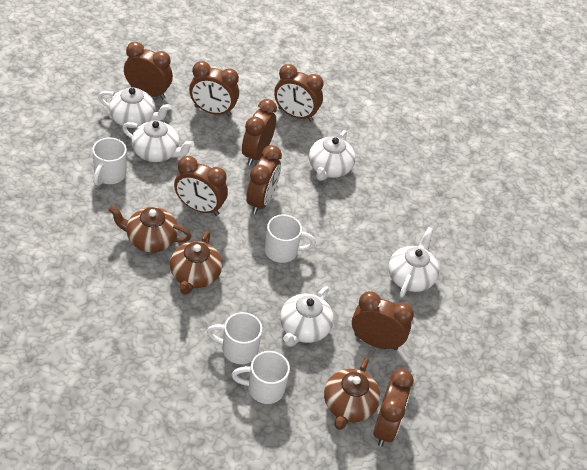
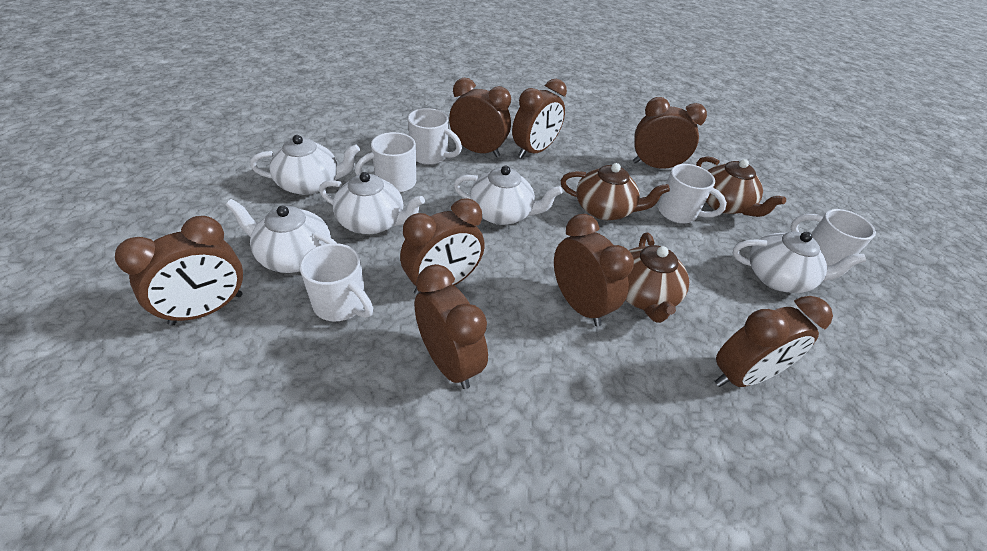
white mug: 4 -> 5

